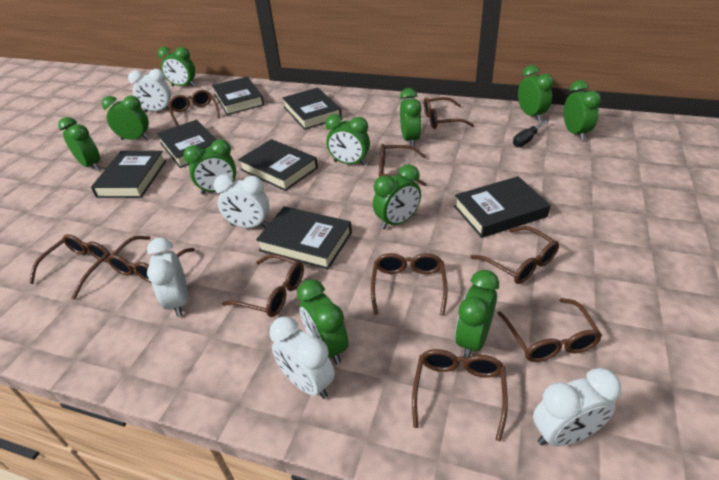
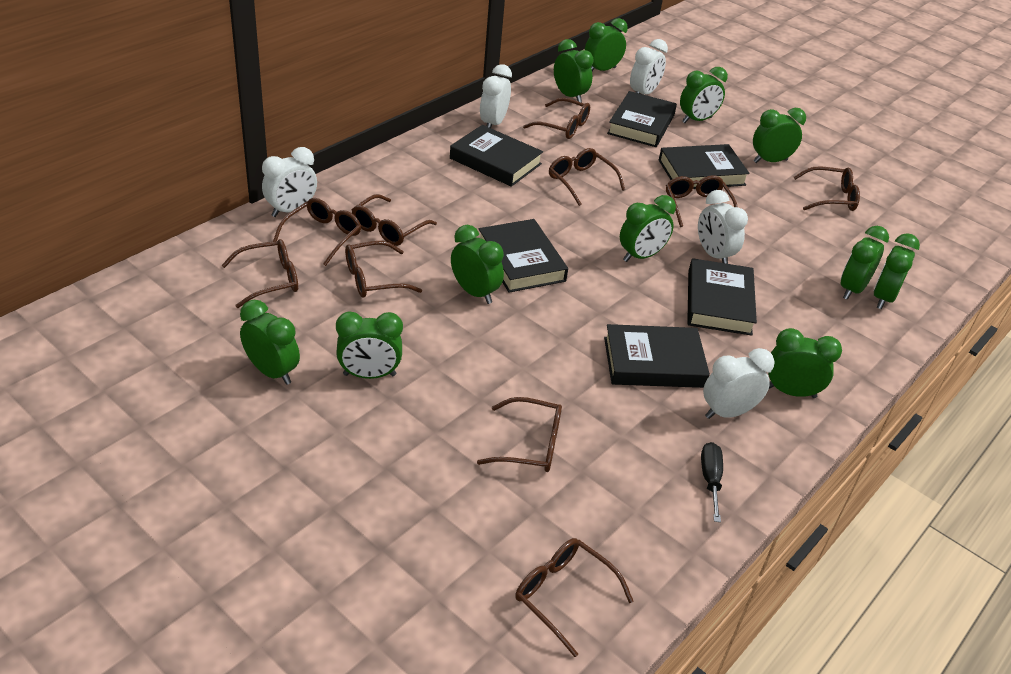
black book: 7 -> 6

